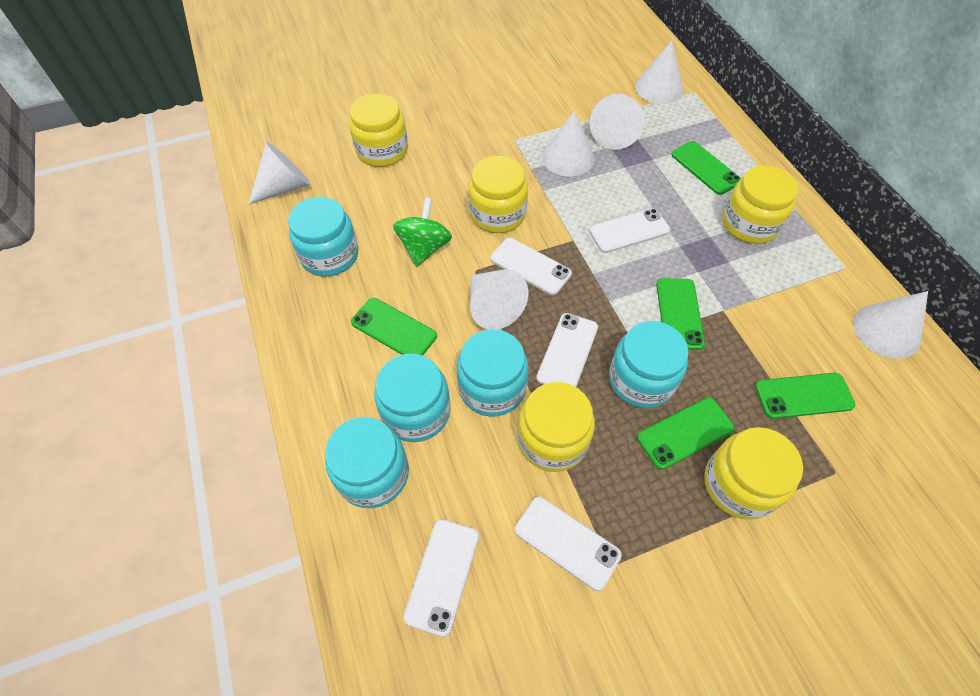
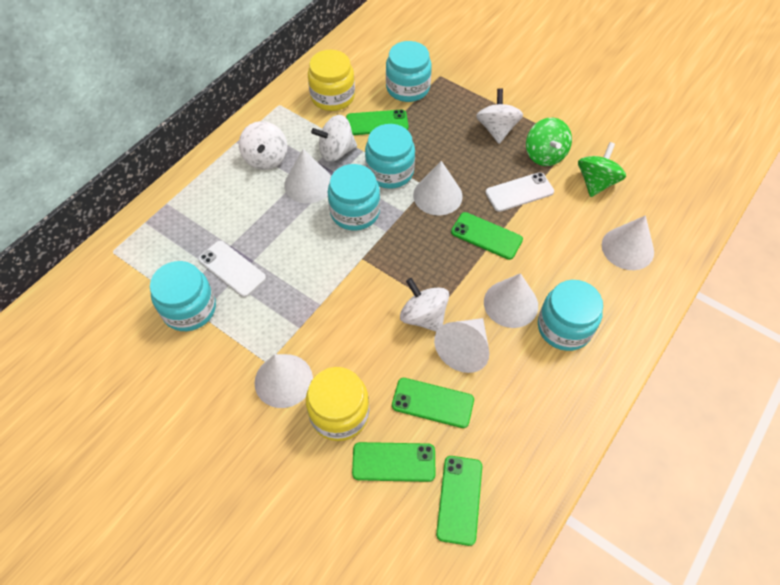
green spinning top: 1 -> 2
white phone: 5 -> 2
white spinning top: 0 -> 4
yellow jar: 5 -> 2

